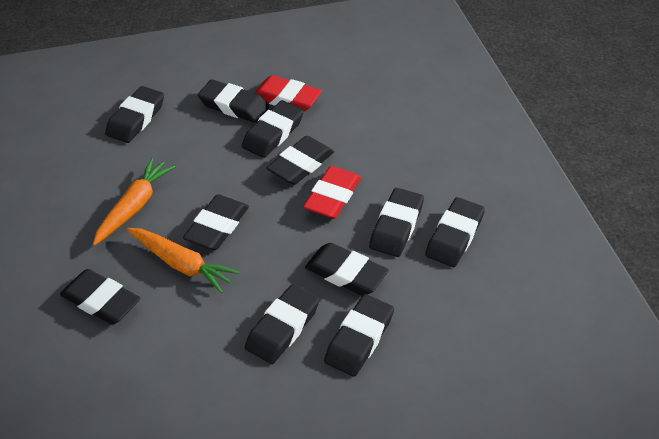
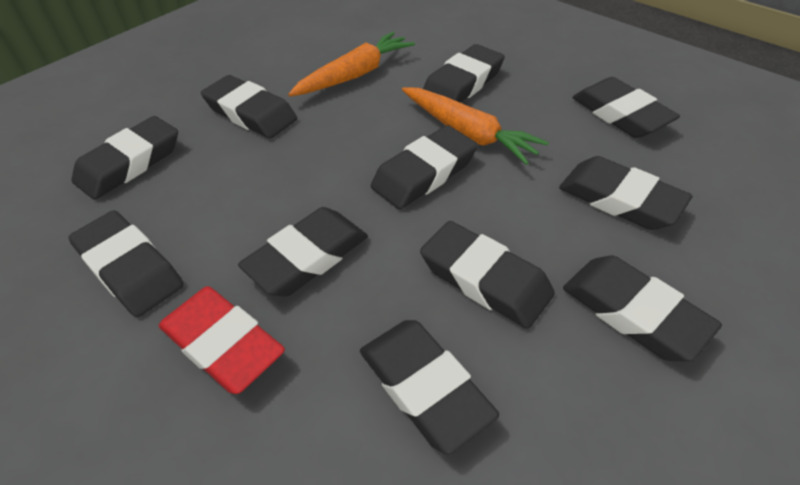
red eraser: 2 -> 1

